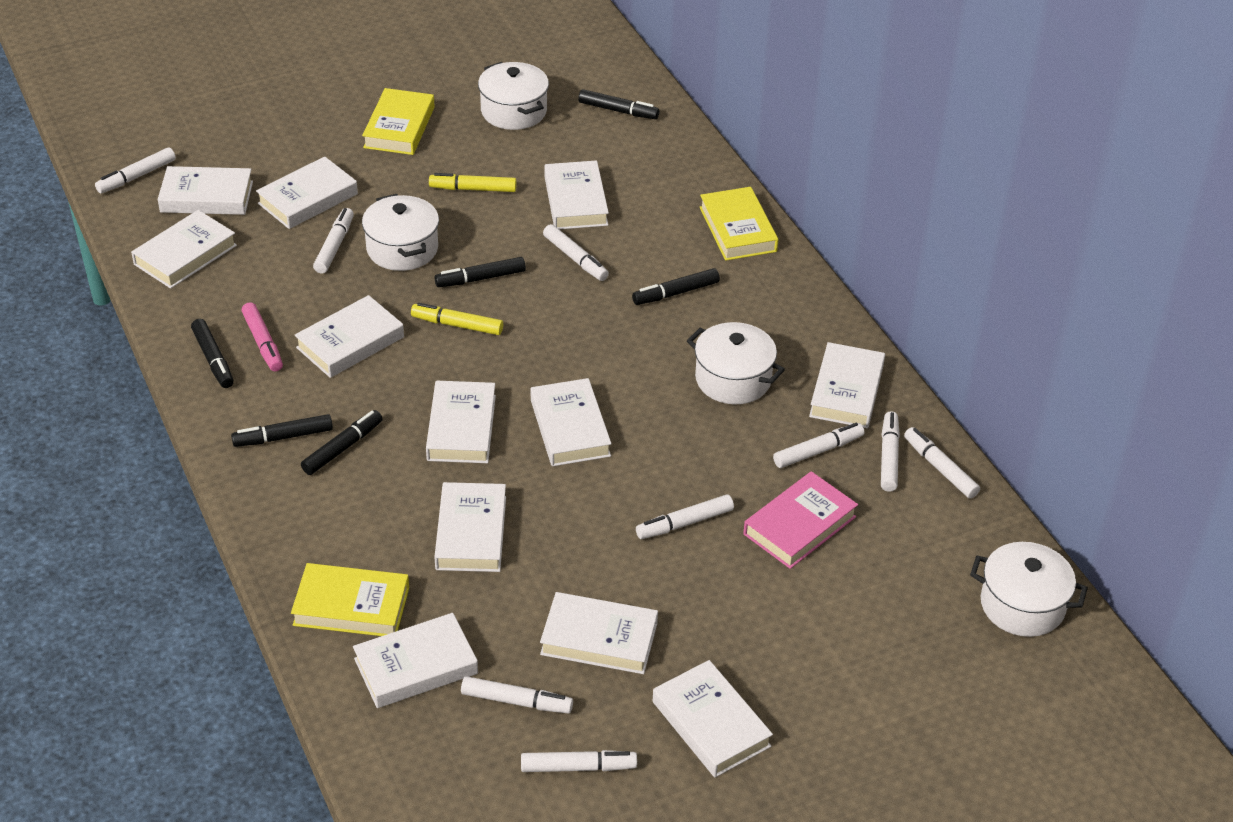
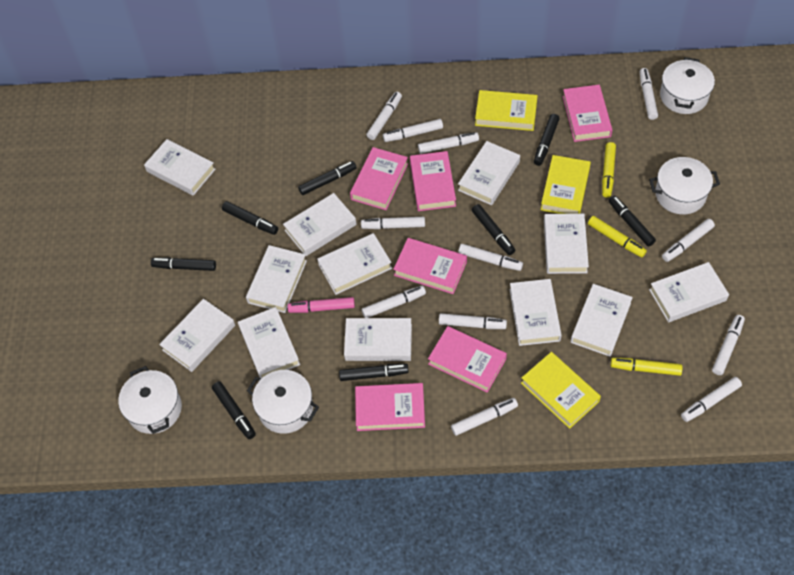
black marker: 6 -> 8
pink book: 1 -> 6
white marker: 9 -> 12
yellow marker: 2 -> 3

